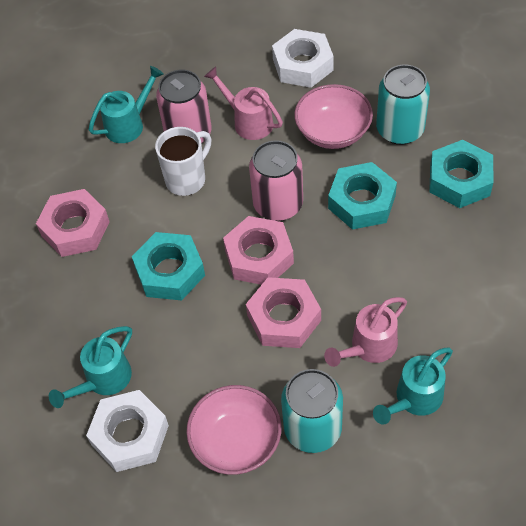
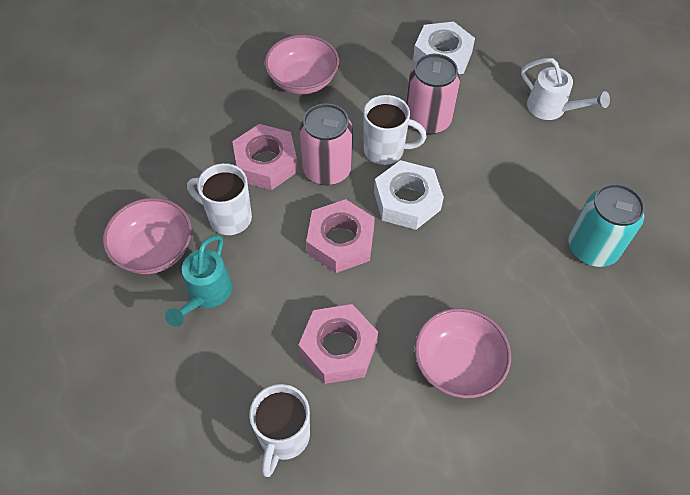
pink bowl: 2 -> 3
pink watering can: 2 -> 0
turquoise can: 2 -> 1
turquoise nut: 3 -> 0
turquoise watering can: 3 -> 1
white mug: 1 -> 3
white watering can: 0 -> 1

